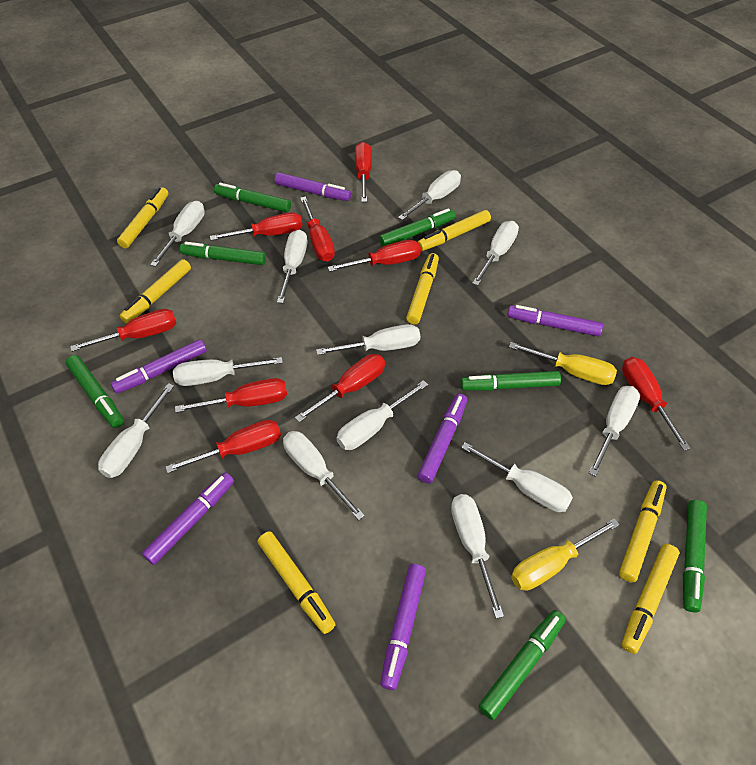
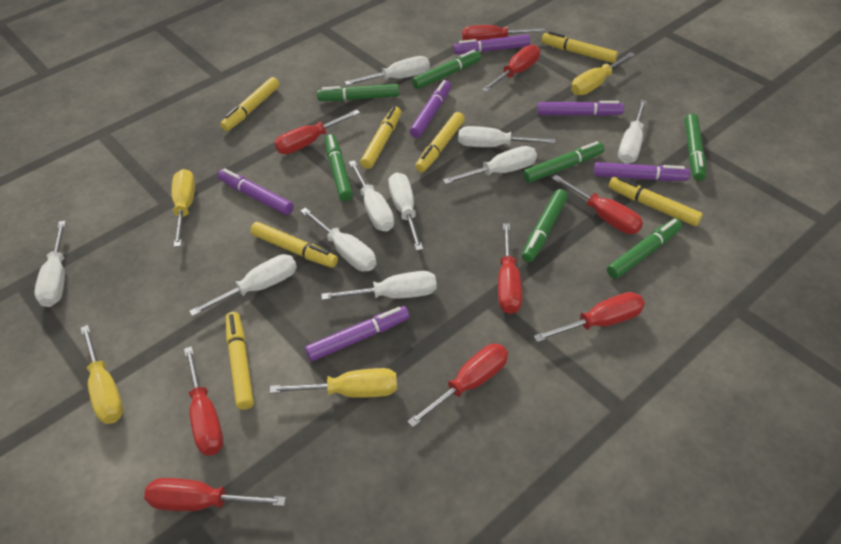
white screwdriver: 12 -> 10
yellow screwdriver: 2 -> 4

